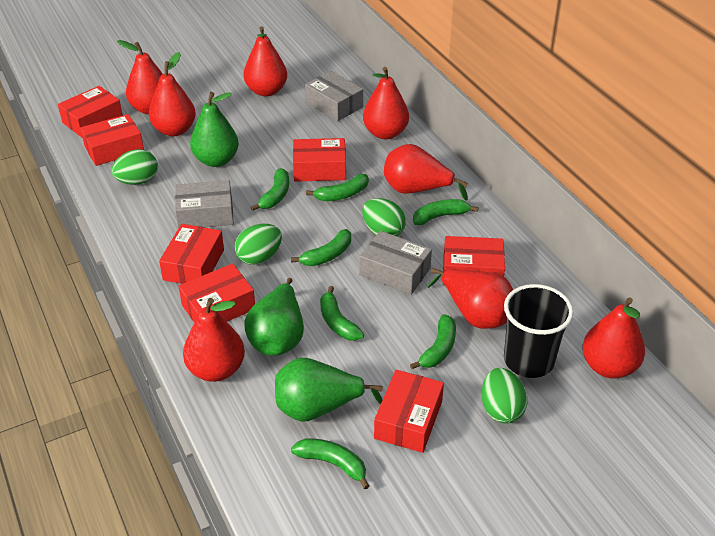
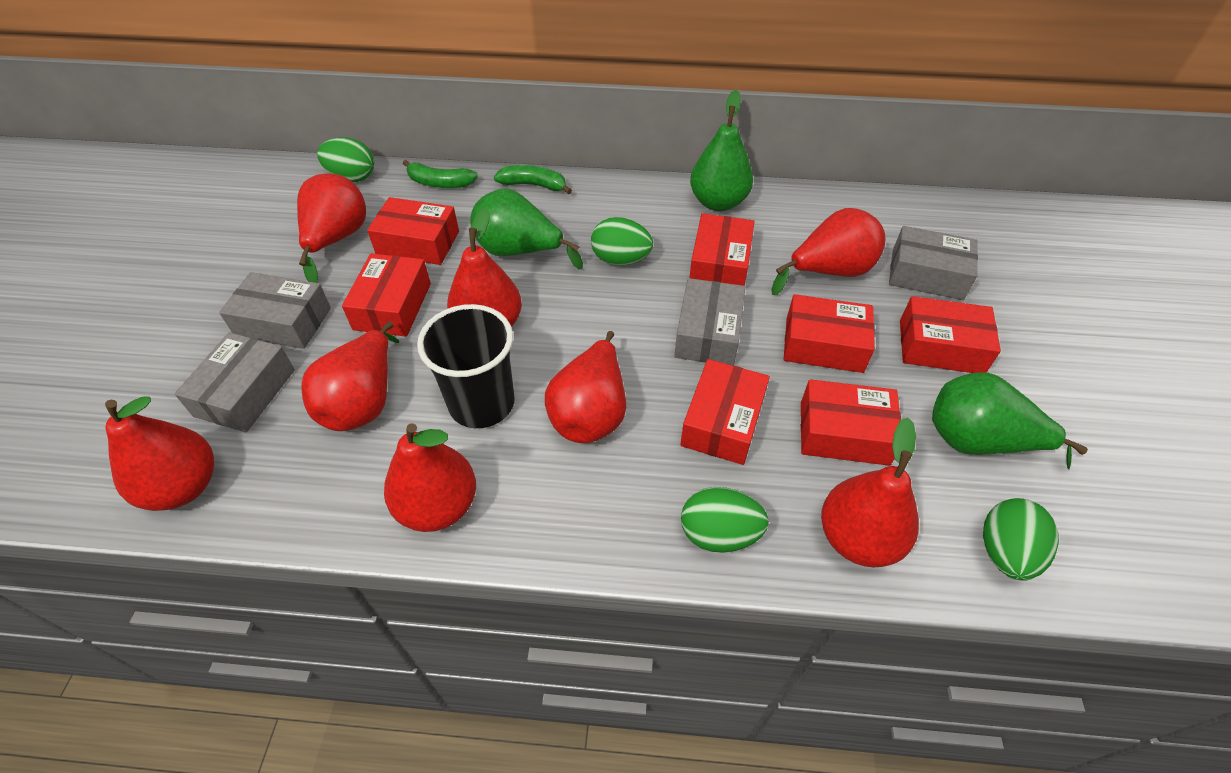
green banana: 7 -> 2
grey box: 3 -> 4

